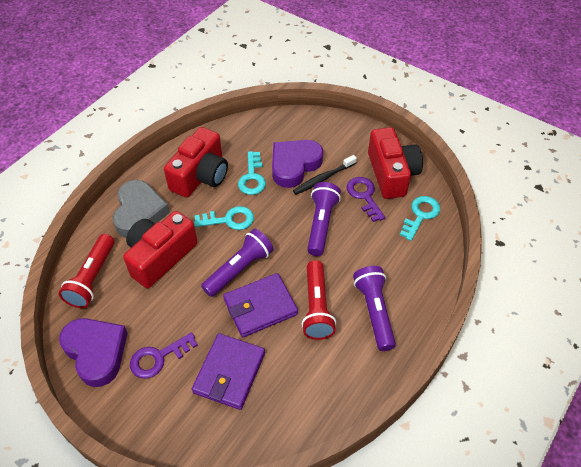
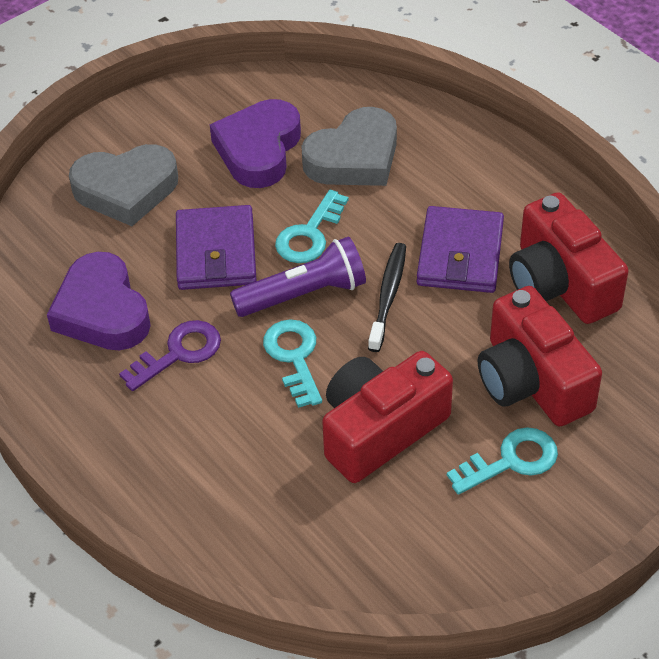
grey heart: 1 -> 2
purple flashlight: 3 -> 1
purple key: 2 -> 1
red flashlight: 2 -> 0

